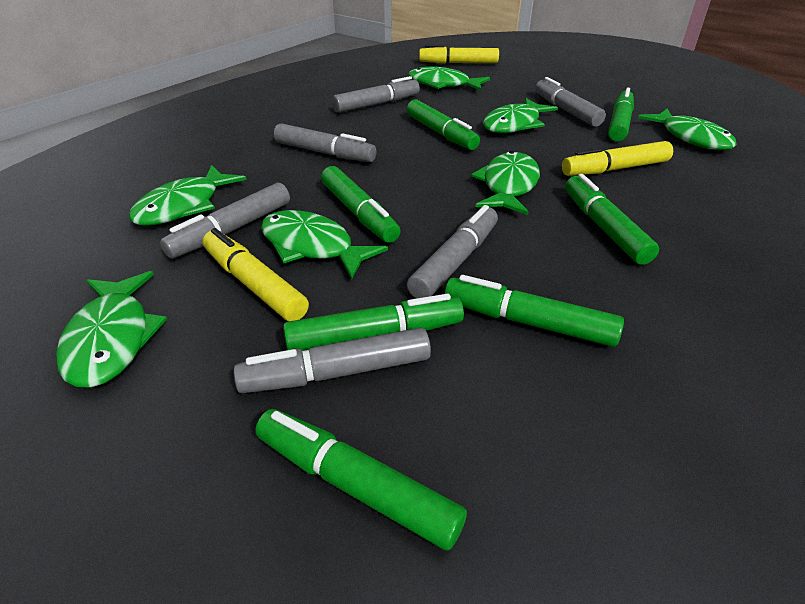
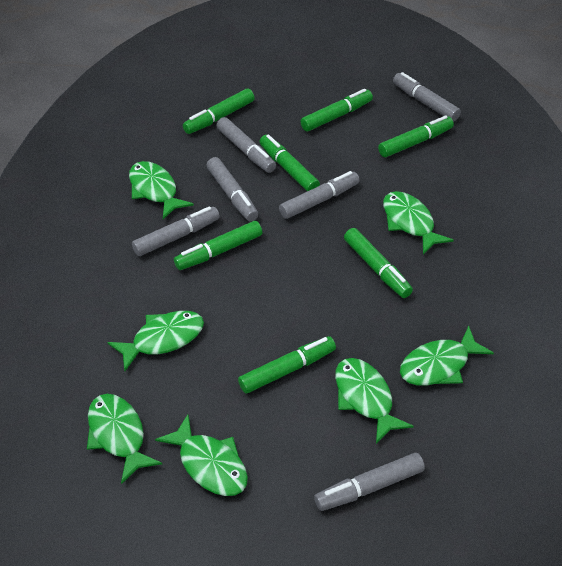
yellow marker: 3 -> 0

